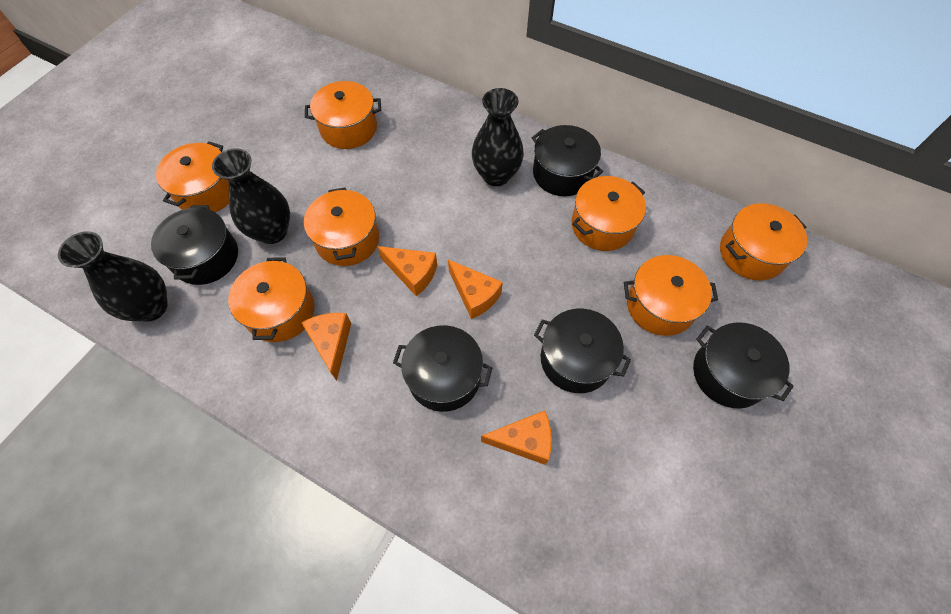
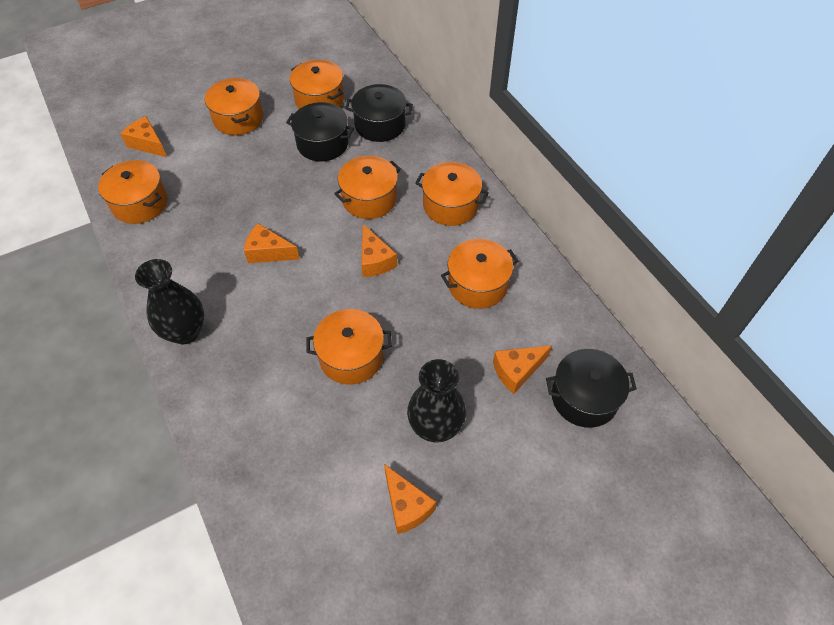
black pot: 5 -> 3
black vase: 3 -> 2
orange cheese: 4 -> 5

